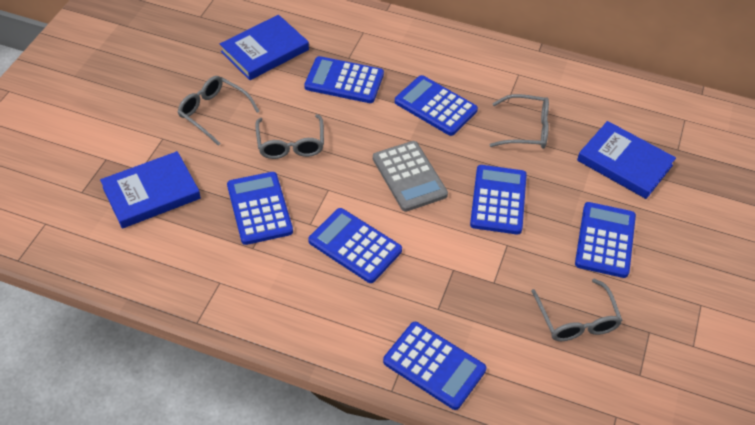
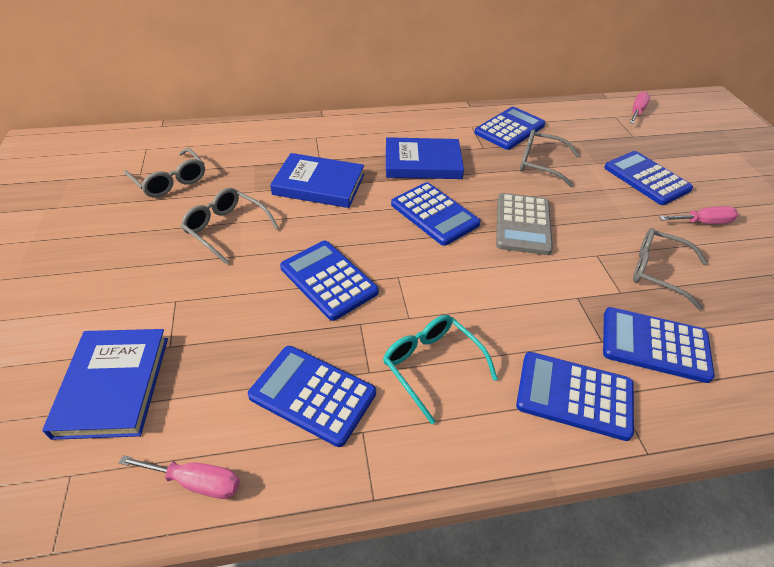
pink screwdriver: 0 -> 3
turquoise glasses: 0 -> 1

